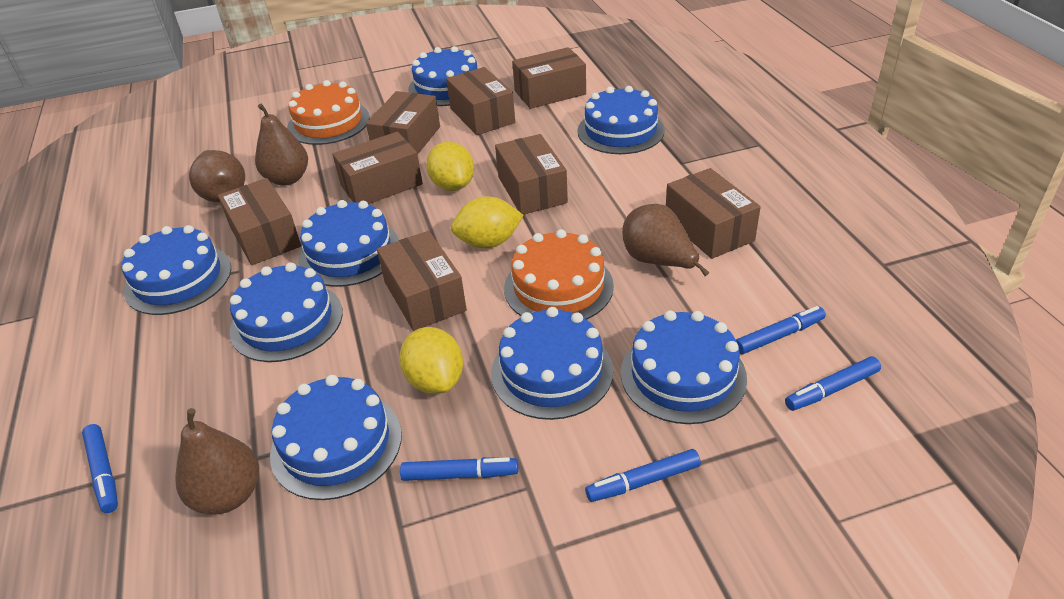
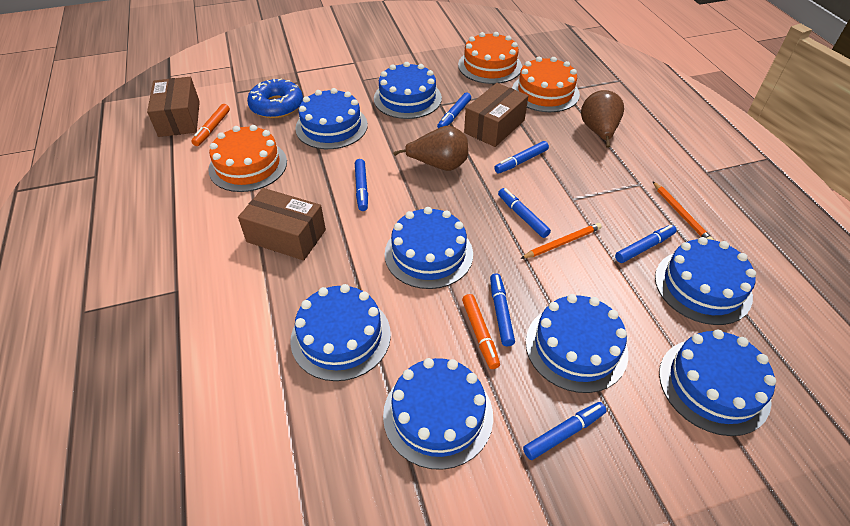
blue donut: 0 -> 1
blue marker: 5 -> 7
brown box: 8 -> 3
brown pear: 4 -> 2
orange cake: 2 -> 3
orange marker: 0 -> 2
orange pencil: 0 -> 2
yellow lemon: 3 -> 0

